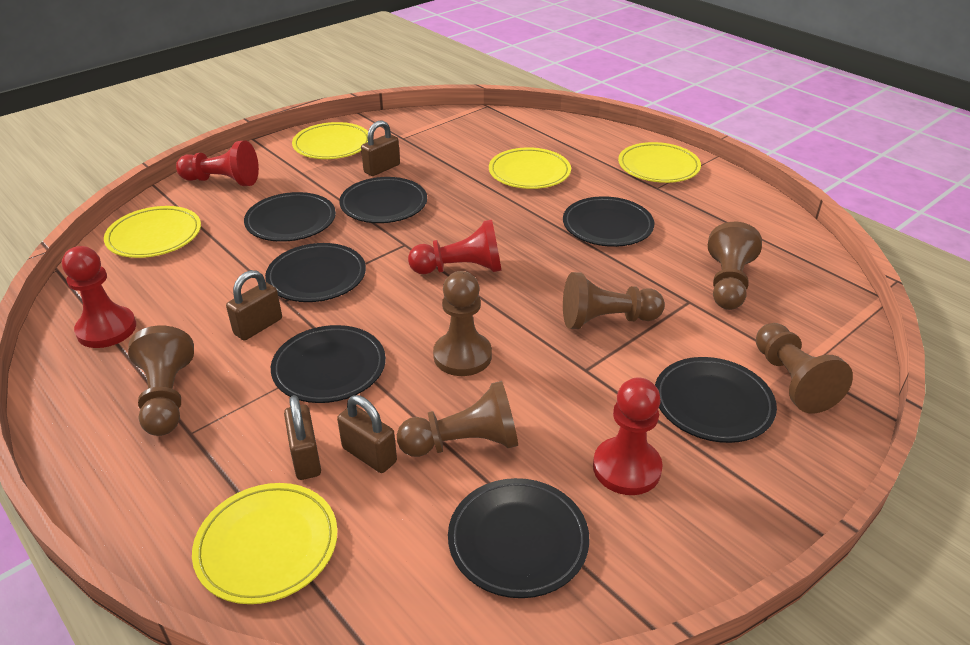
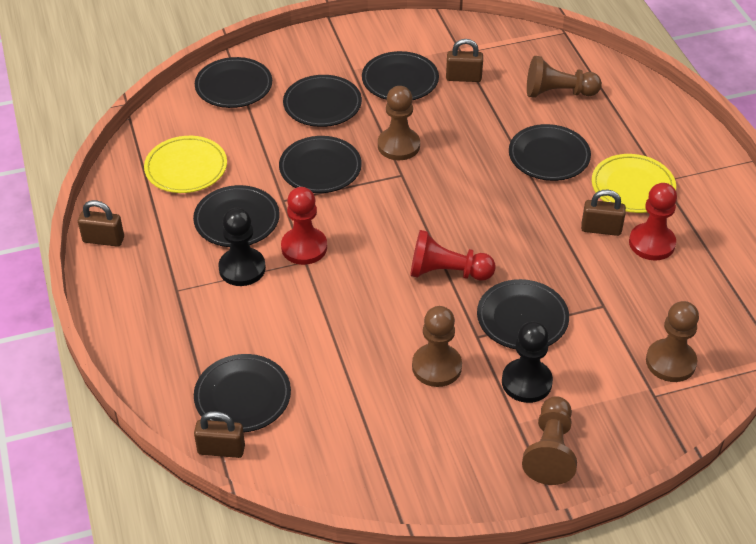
black pawn: 0 -> 2
black plate: 7 -> 8
brown pawn: 6 -> 5
red pawn: 4 -> 3
yellow plate: 5 -> 2

